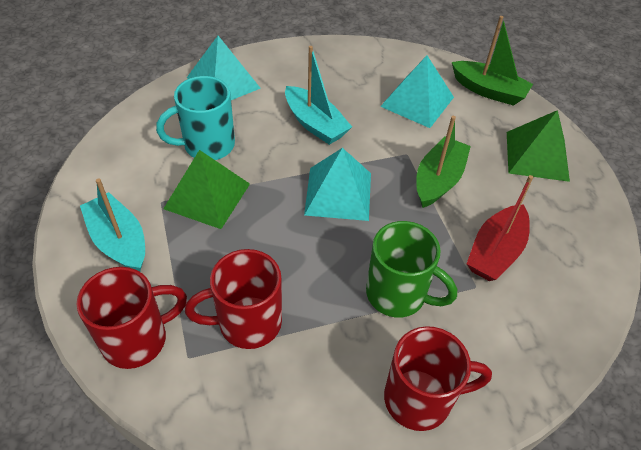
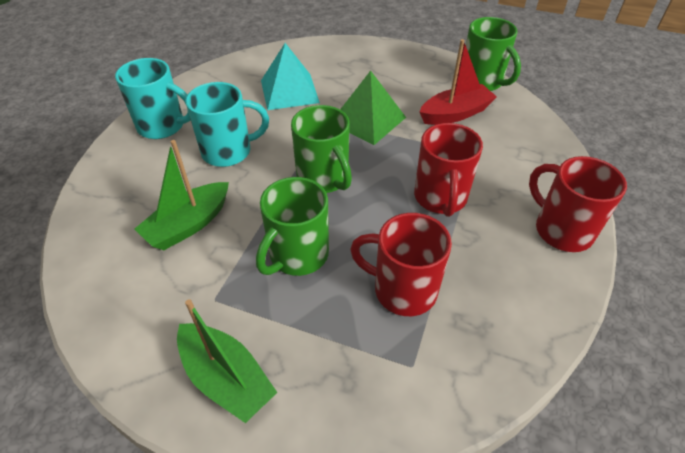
green mug: 1 -> 3
green pyramid: 2 -> 1
turquoise boat: 2 -> 0
turquoise mug: 1 -> 2
turquoise pyramid: 3 -> 1

